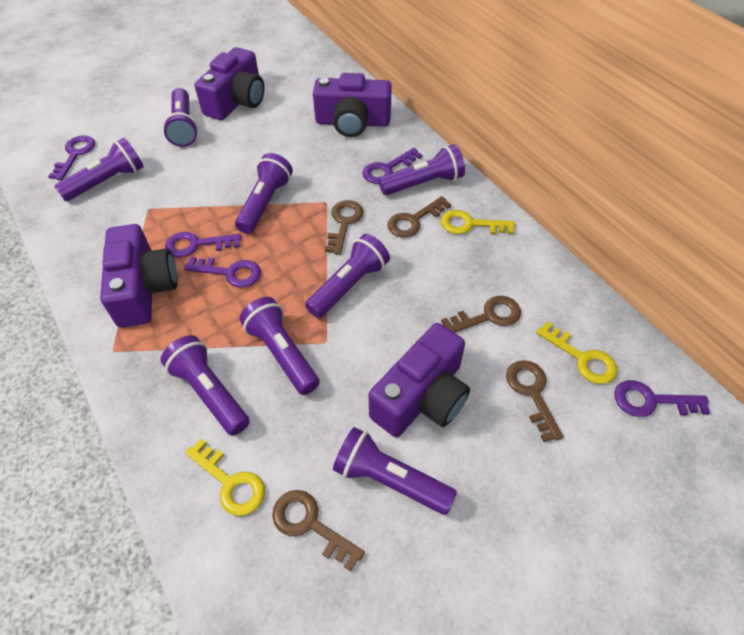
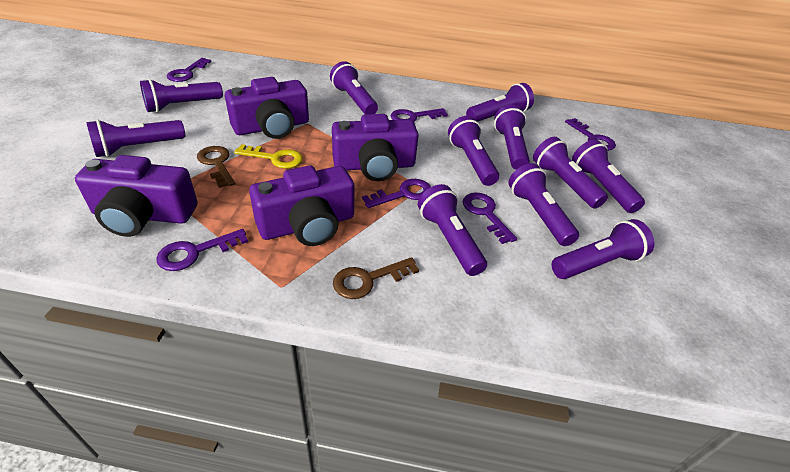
brown key: 5 -> 2
purple flashlight: 8 -> 11
purple key: 5 -> 6
yellow key: 3 -> 1

